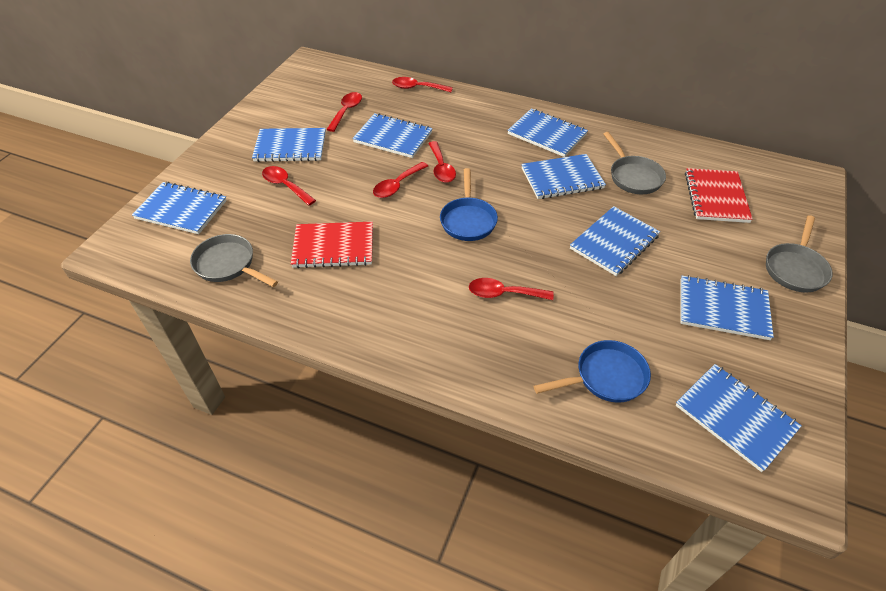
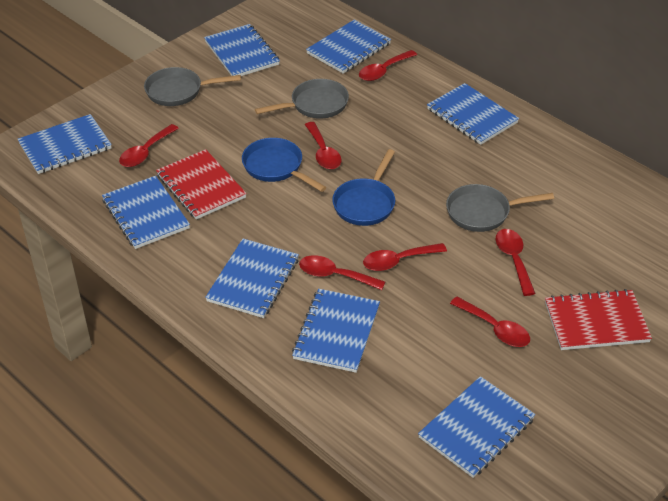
red spoon: 6 -> 7

